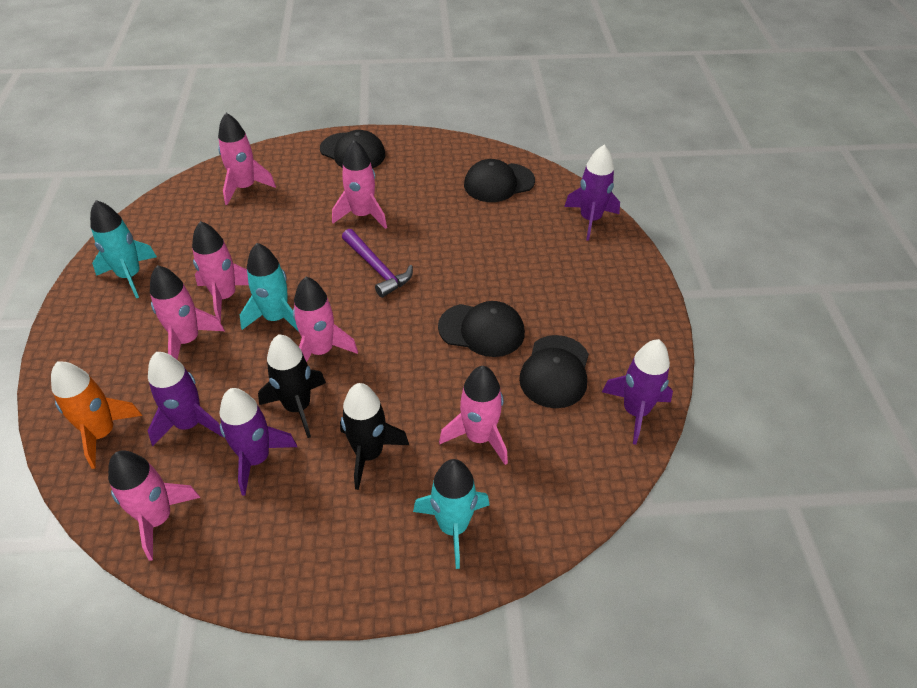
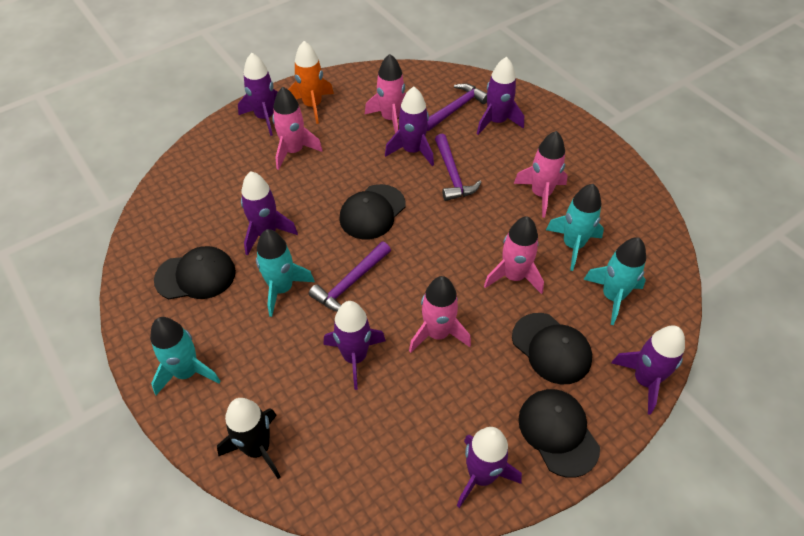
black rocket: 2 -> 1
pink rocket: 7 -> 5
purple hammer: 1 -> 3
purple rocket: 4 -> 7
turquoise rocket: 3 -> 4

